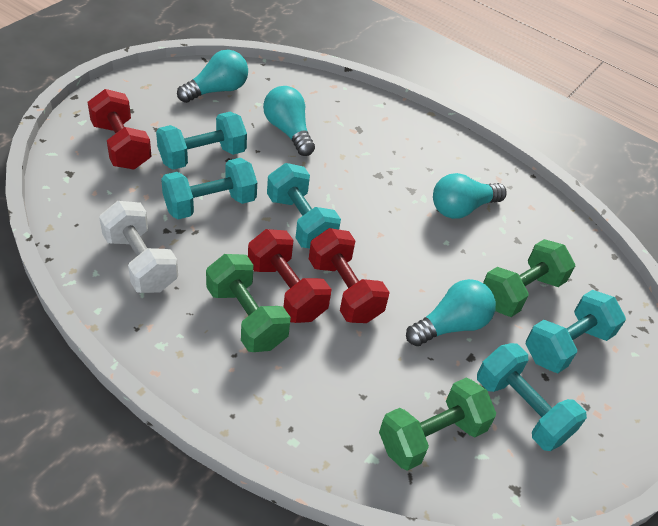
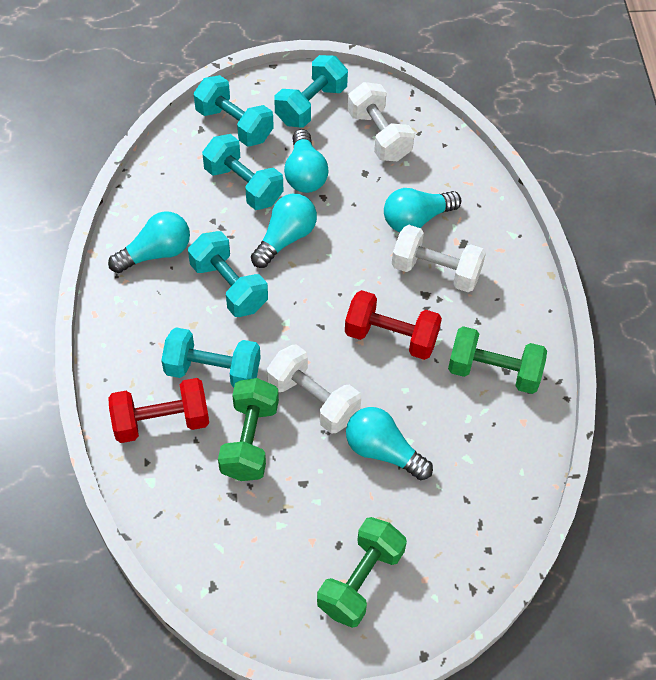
red dumbbell: 3 -> 2
turquoise light bulb: 4 -> 5
white dumbbell: 1 -> 3

